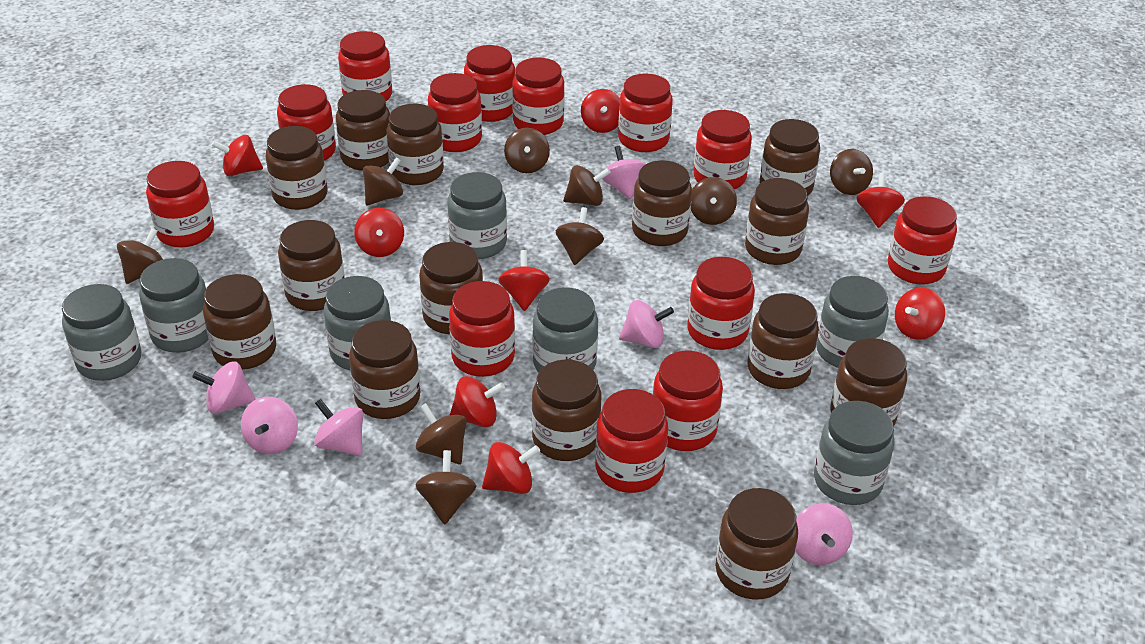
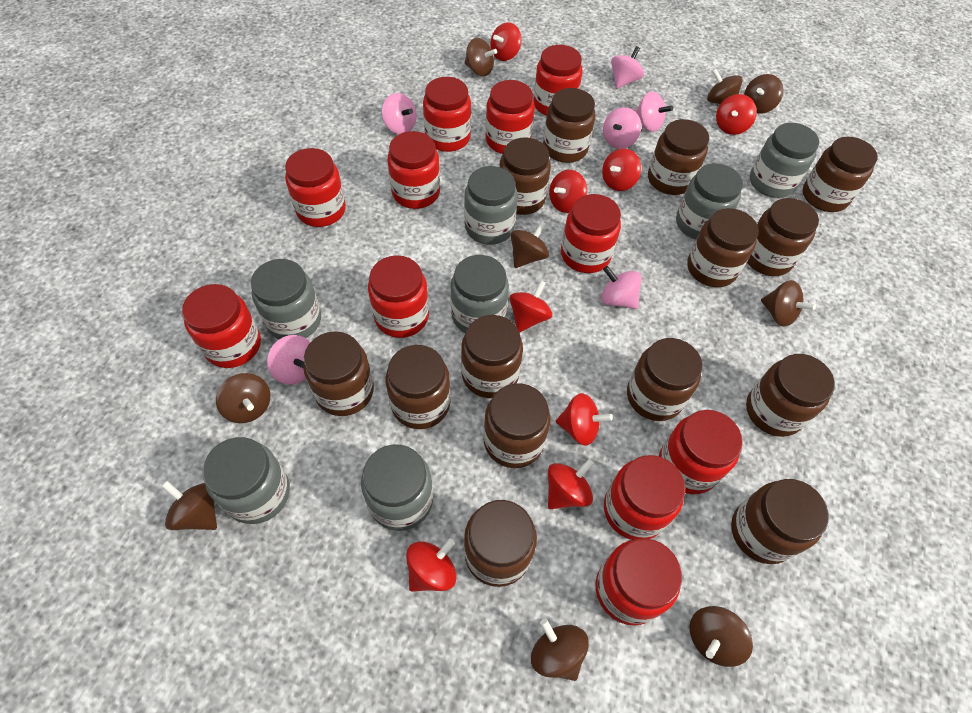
red jar: 13 -> 11

